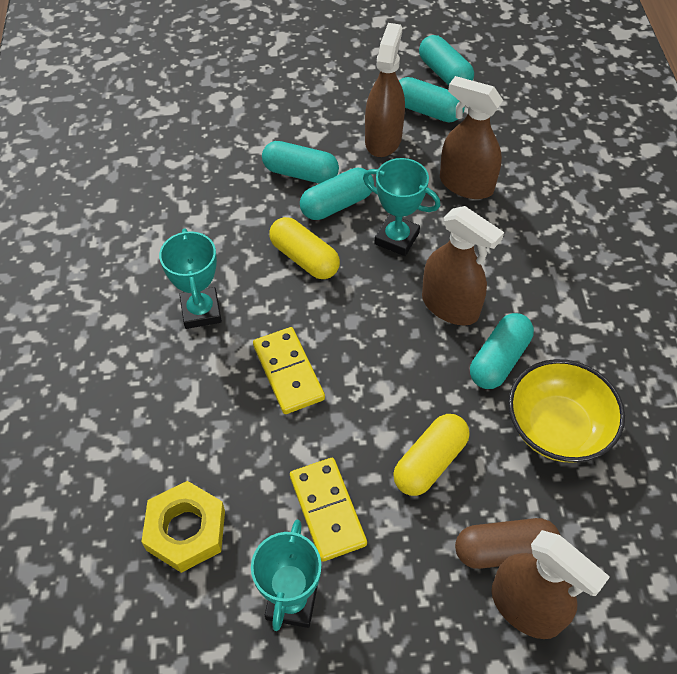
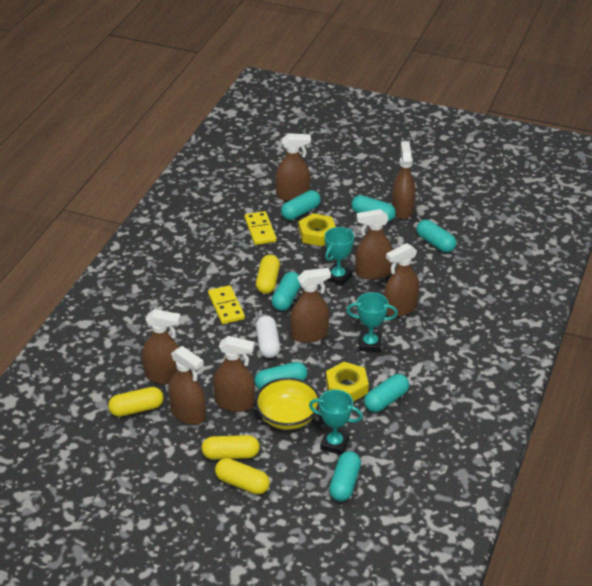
brown capsule: 1 -> 0
brown spray bottle: 4 -> 8
turquoise capsule: 5 -> 7
white capsule: 0 -> 1
yellow capsule: 2 -> 4
yellow nut: 1 -> 2

